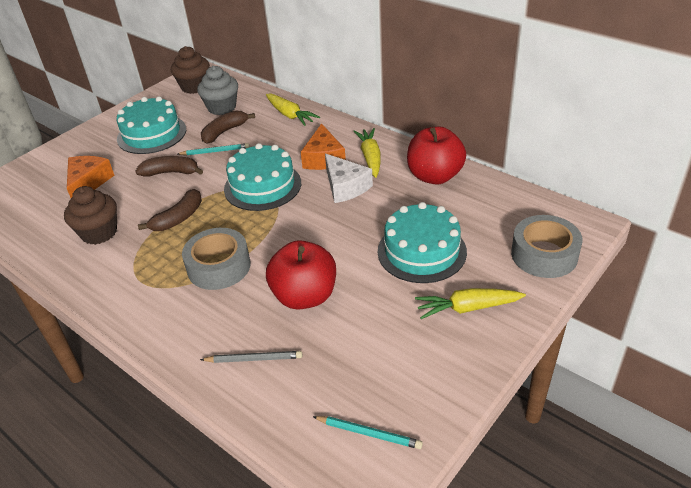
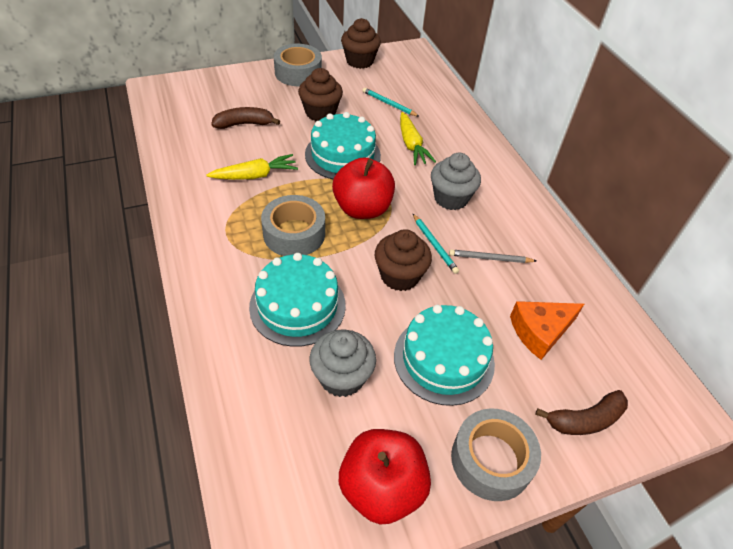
brown banana: 3 -> 2
brown cupcake: 2 -> 3
grey cupcake: 1 -> 2
grey tape: 2 -> 3
orange cheese: 2 -> 1
white cheese: 1 -> 0
yellow carrot: 3 -> 2

